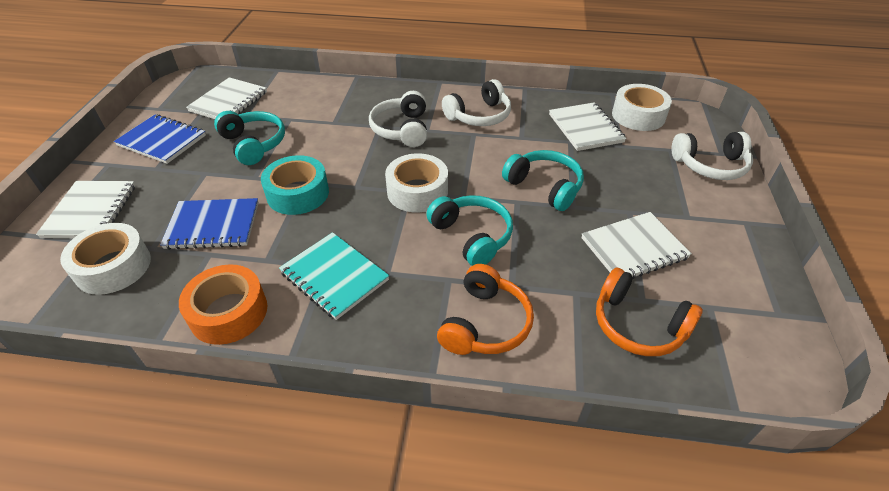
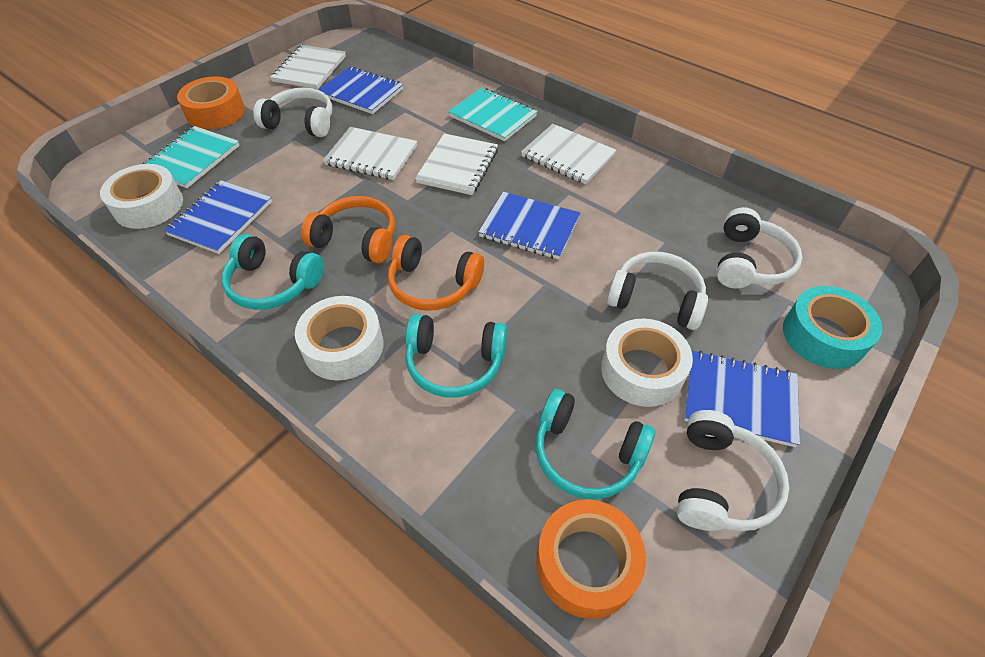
blue notebook: 2 -> 4
orange tape: 1 -> 2
turquoise notebook: 1 -> 2
white headphones: 3 -> 4

